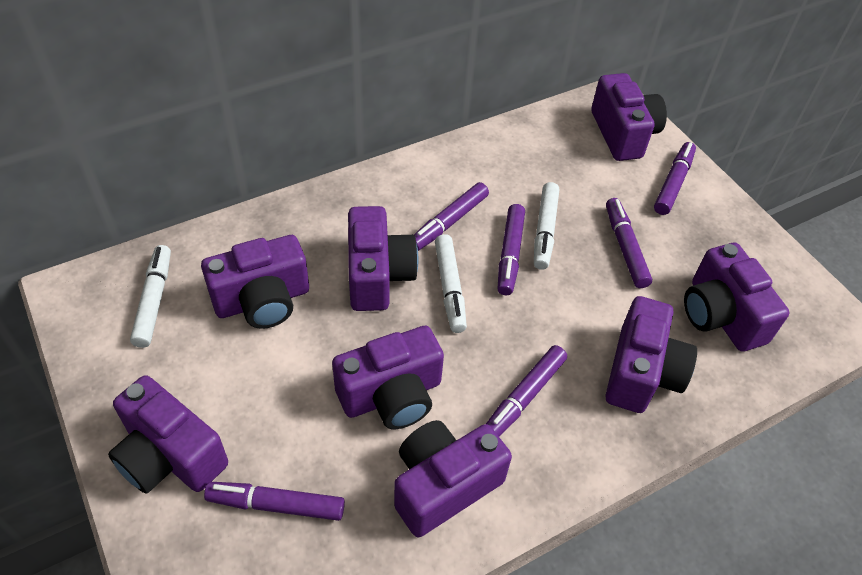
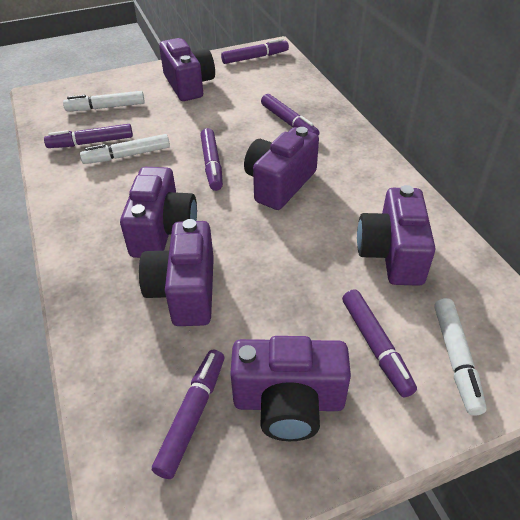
purple camera: 8 -> 6

